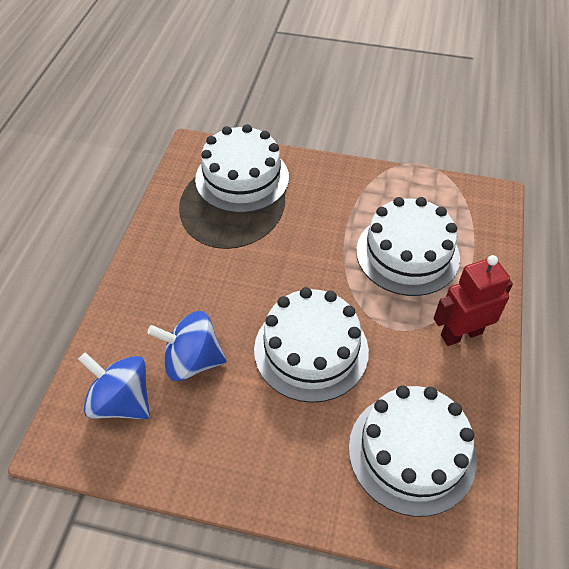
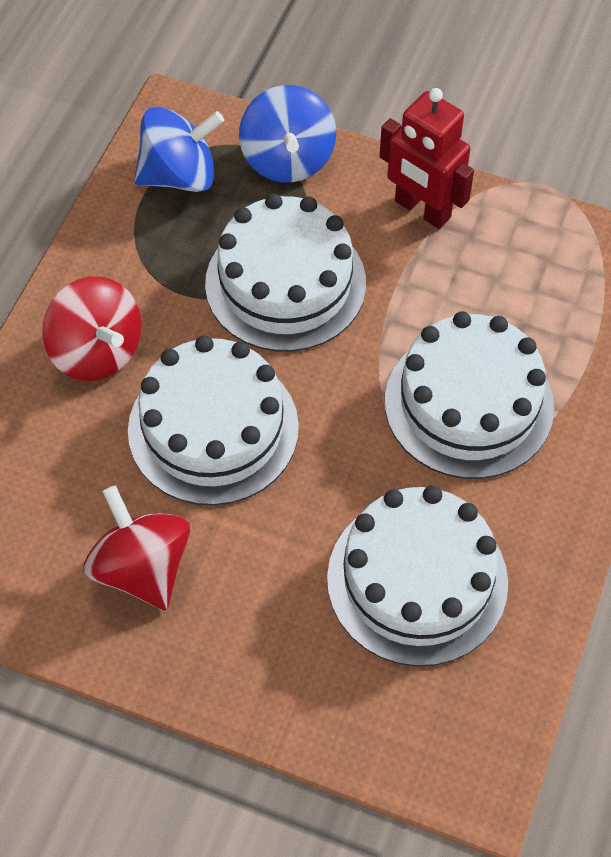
red spinning top: 0 -> 2

